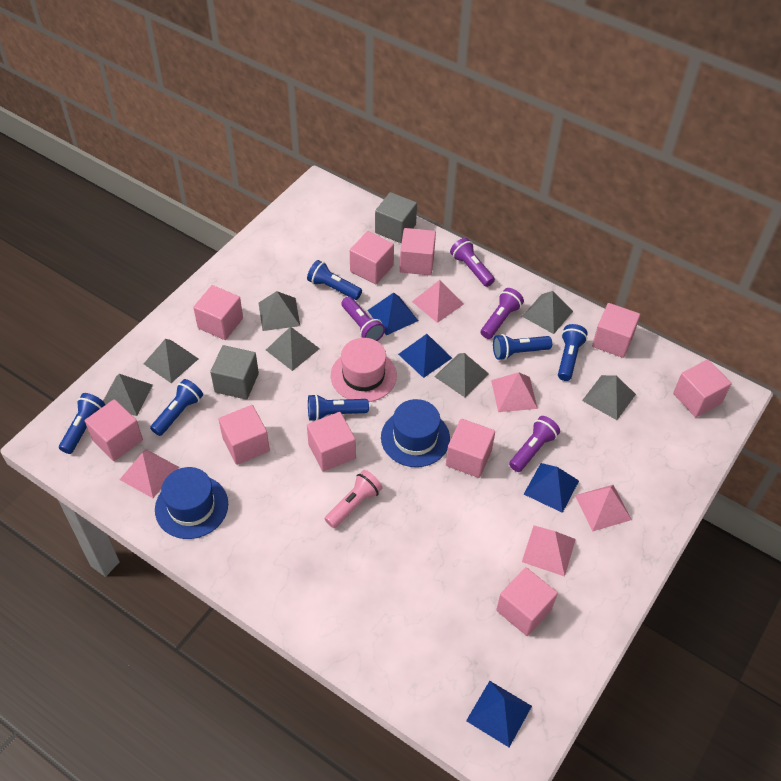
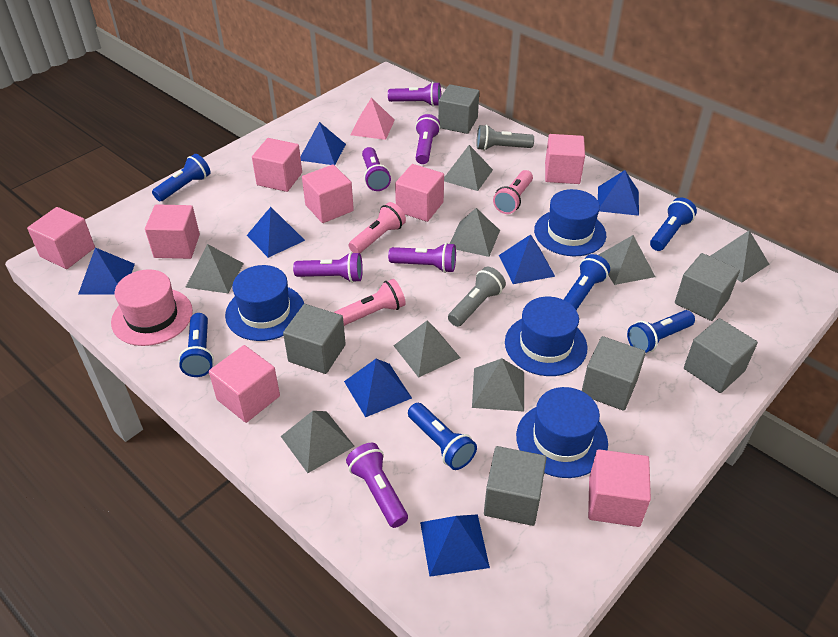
blue hat: 2 -> 4
blue pyramid: 4 -> 7
grey cube: 2 -> 6
grey flashlight: 0 -> 2
grey pyramid: 7 -> 8
pink cube: 10 -> 8
pink flashlight: 1 -> 3
pink pyramid: 5 -> 1
purple flashlight: 4 -> 6

